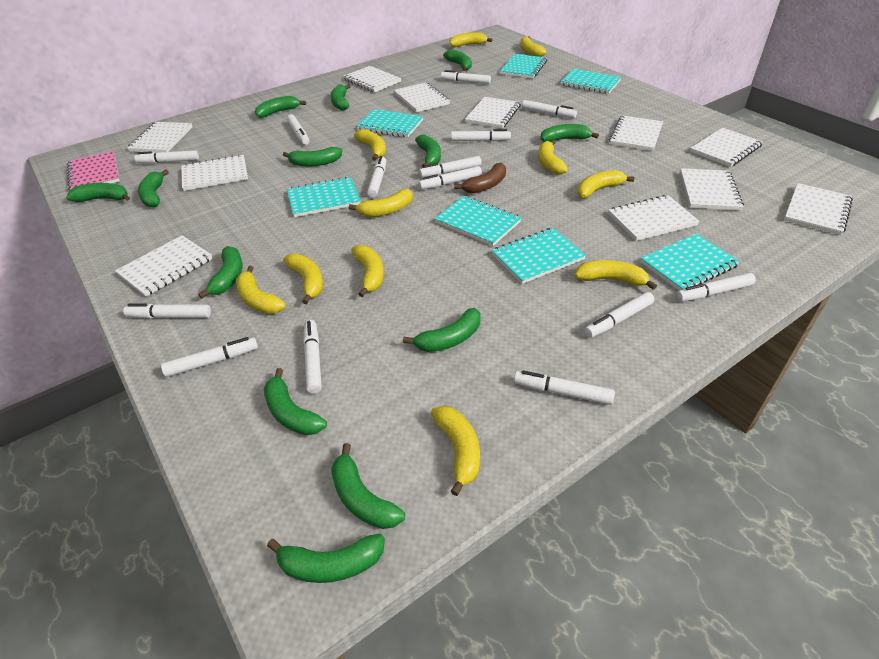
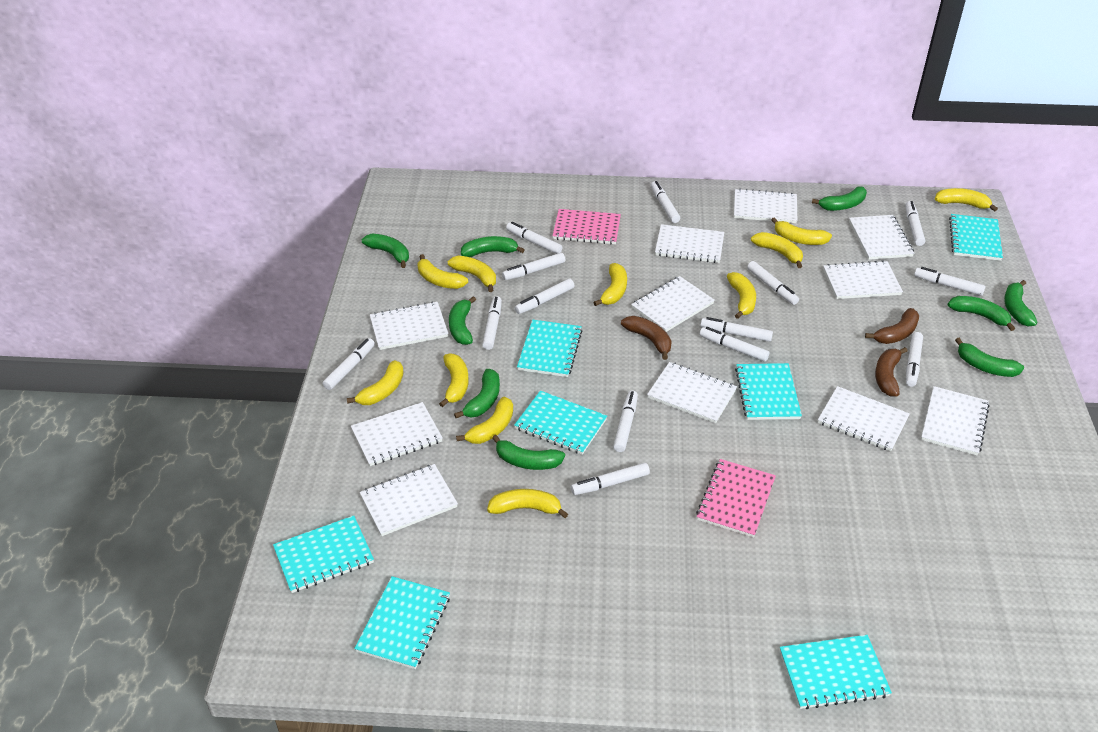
brown banana: 1 -> 3
green banana: 13 -> 9
pink notebook: 1 -> 2

